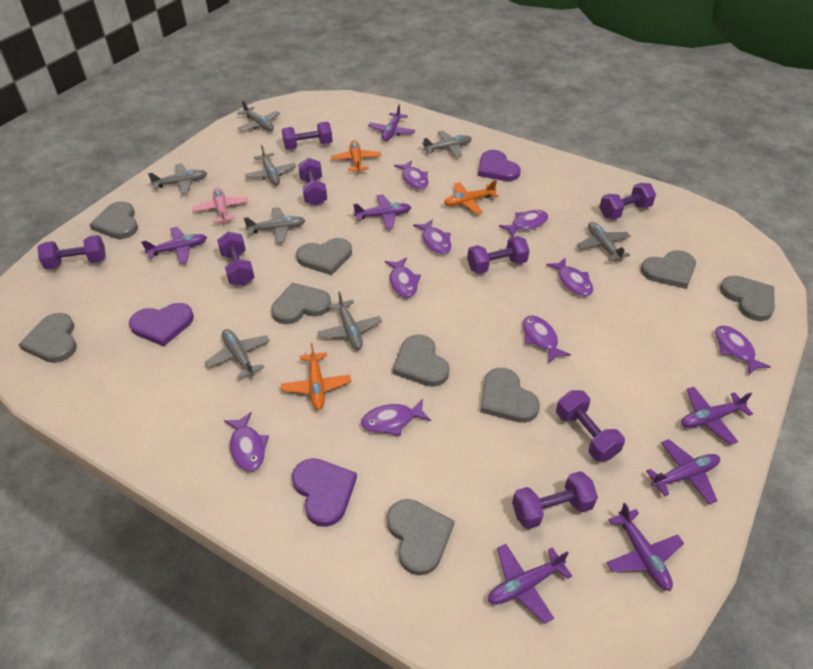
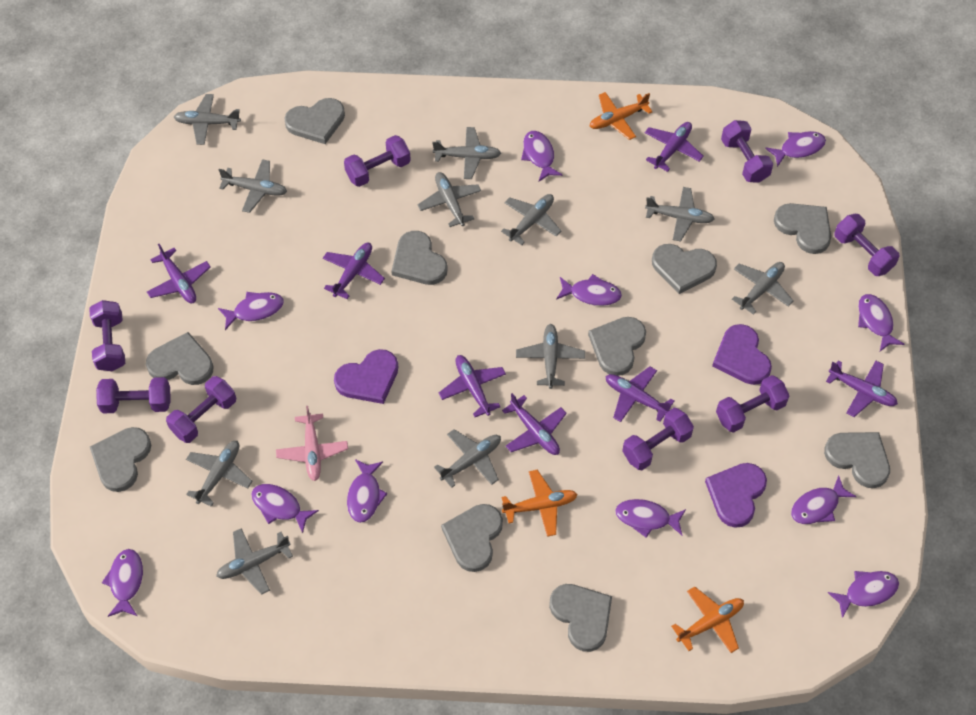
grey heart: 9 -> 10
grey plane: 8 -> 11
purple fish: 9 -> 11

